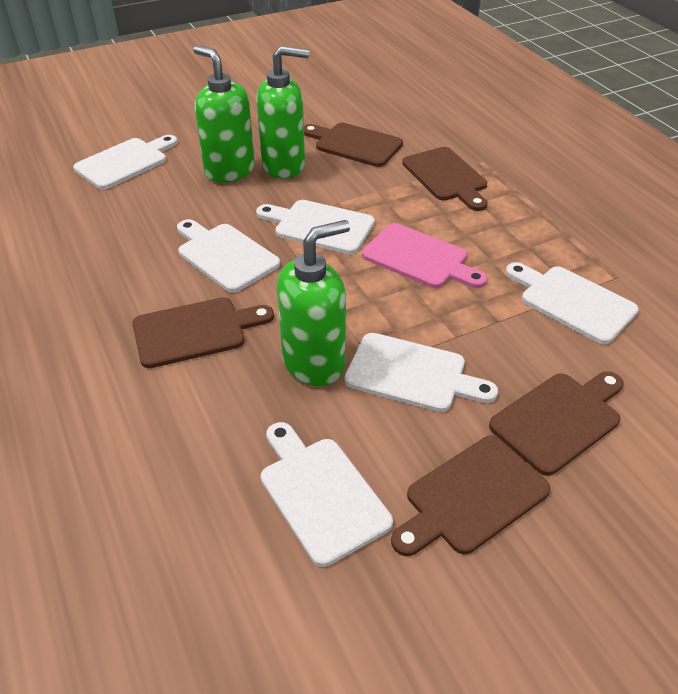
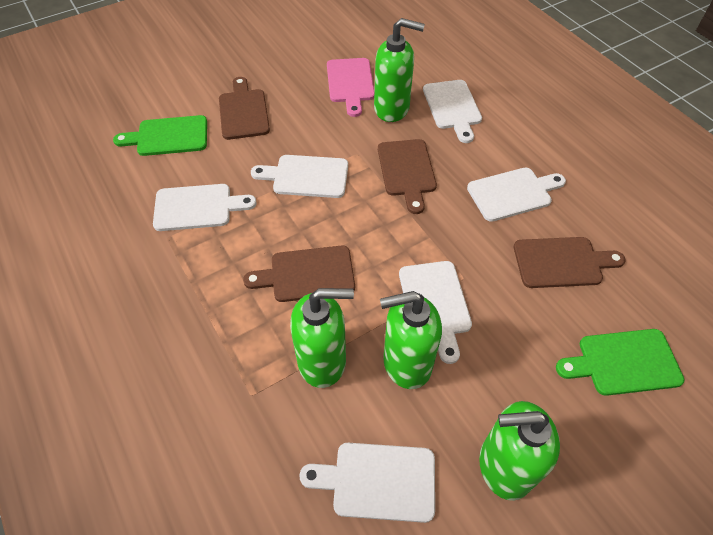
brown cutting board: 5 -> 4
green cutting board: 0 -> 2
green soap dispenser: 3 -> 4

